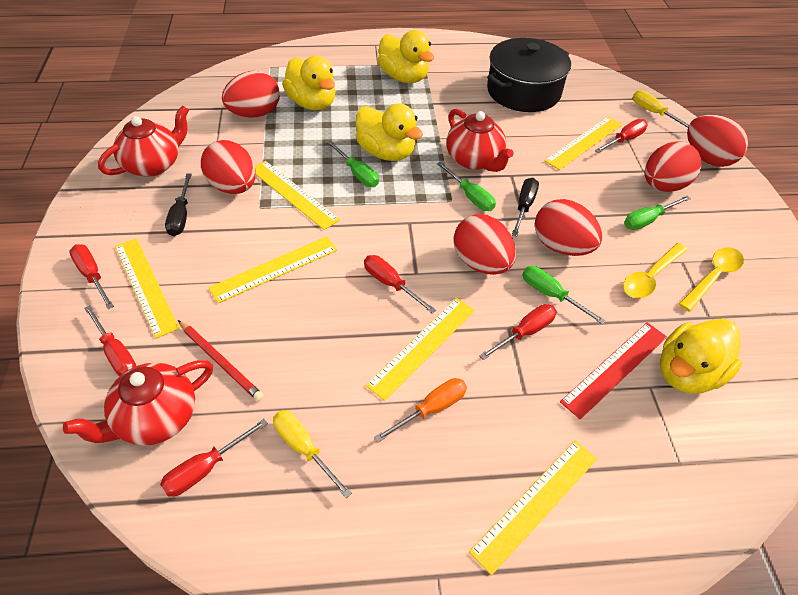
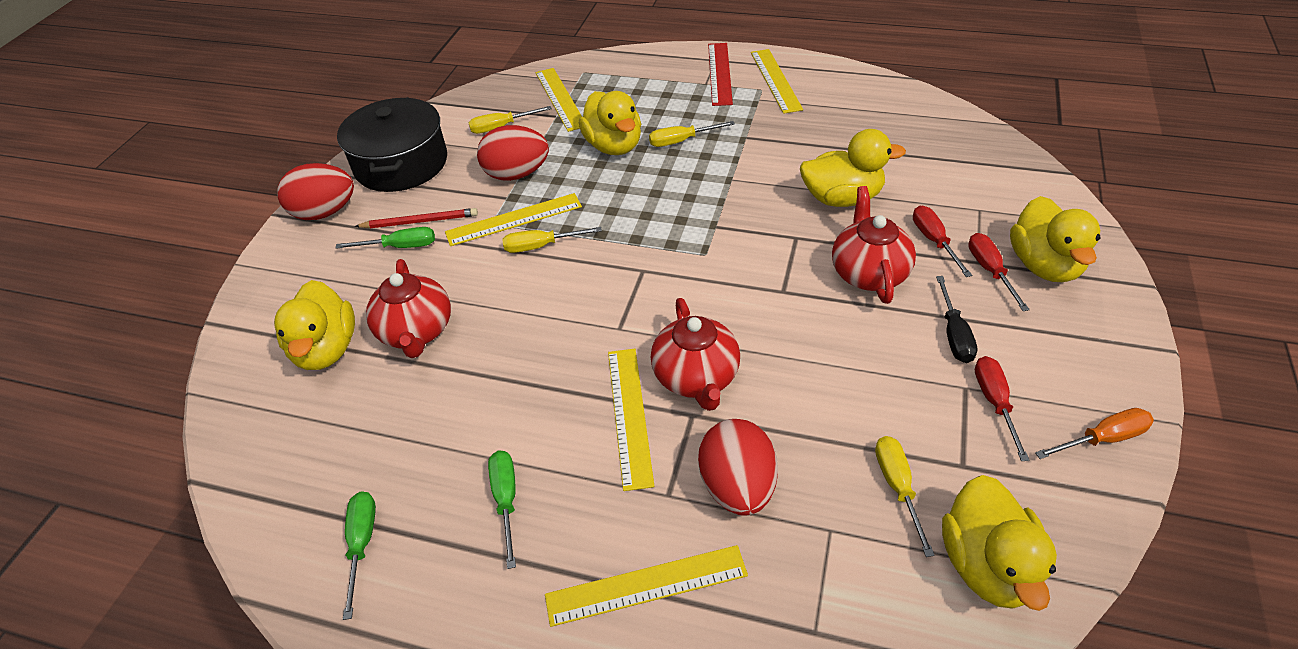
black screwdriver: 2 -> 1
green screwdriver: 4 -> 3
red egg: 6 -> 3
red screwdriver: 6 -> 3
yellow duck: 4 -> 5
yellow ruler: 6 -> 5
yellow screwdriver: 2 -> 4
yellow spoon: 2 -> 0

